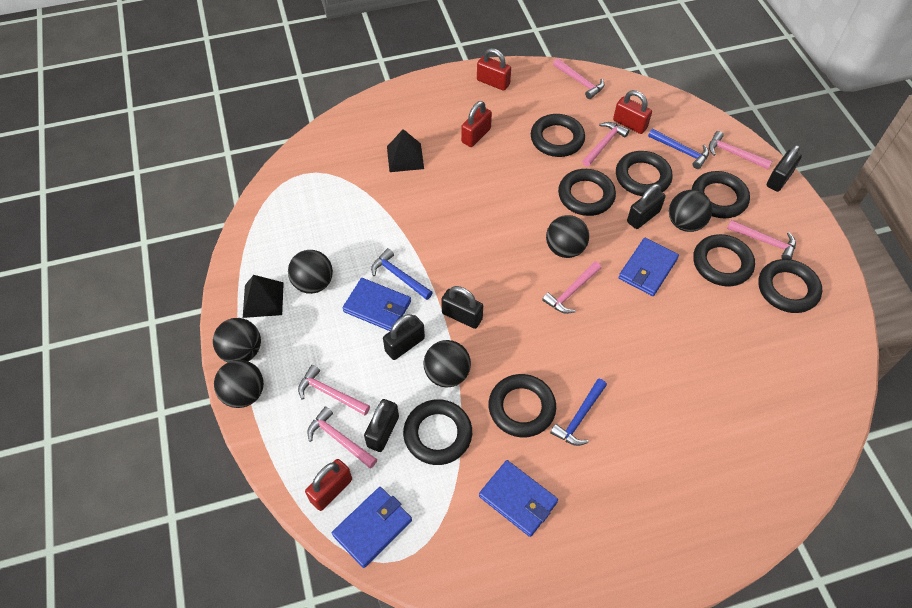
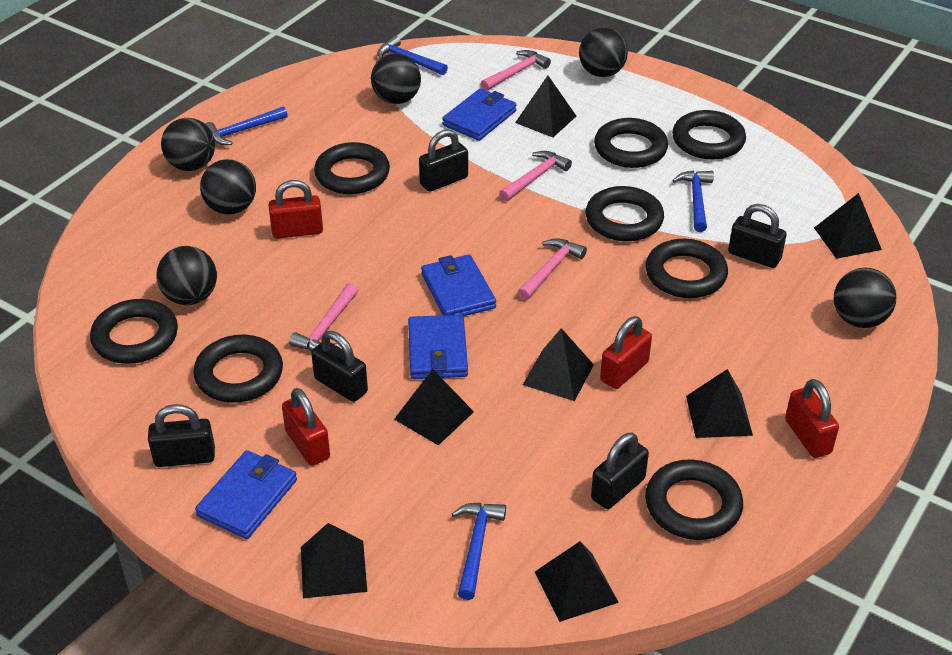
black pyramid: 2 -> 7
blue hammer: 3 -> 4
pink hammer: 7 -> 4

